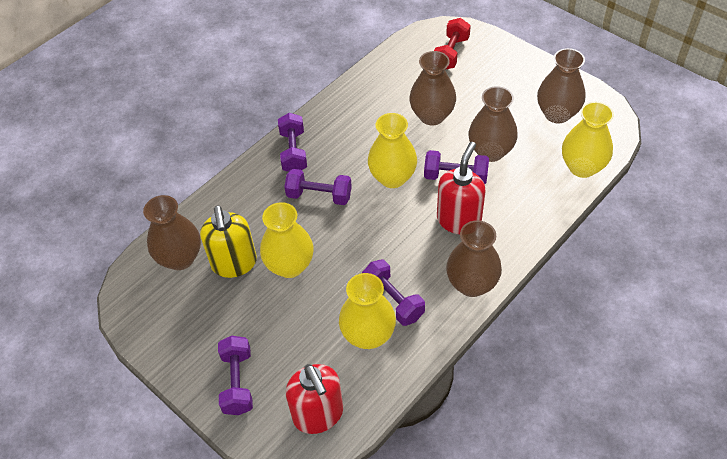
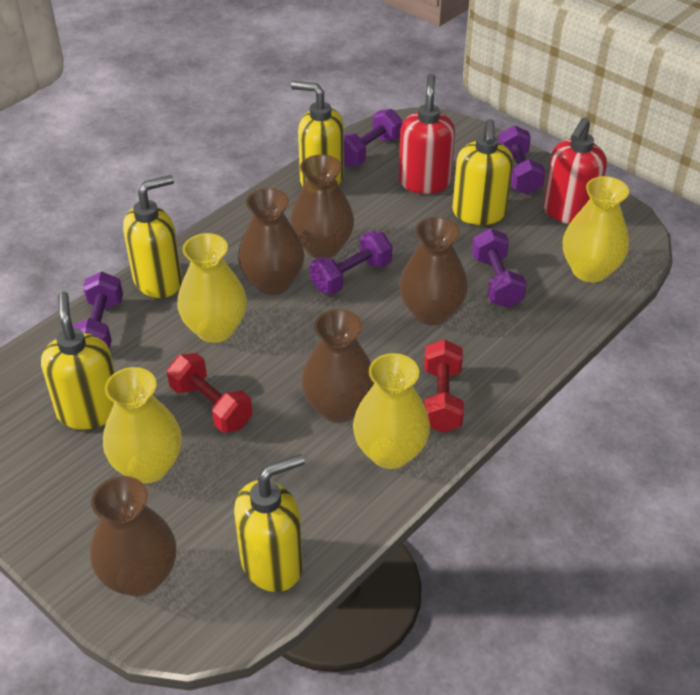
red dumbbell: 1 -> 2
yellow soap dispenser: 1 -> 5

